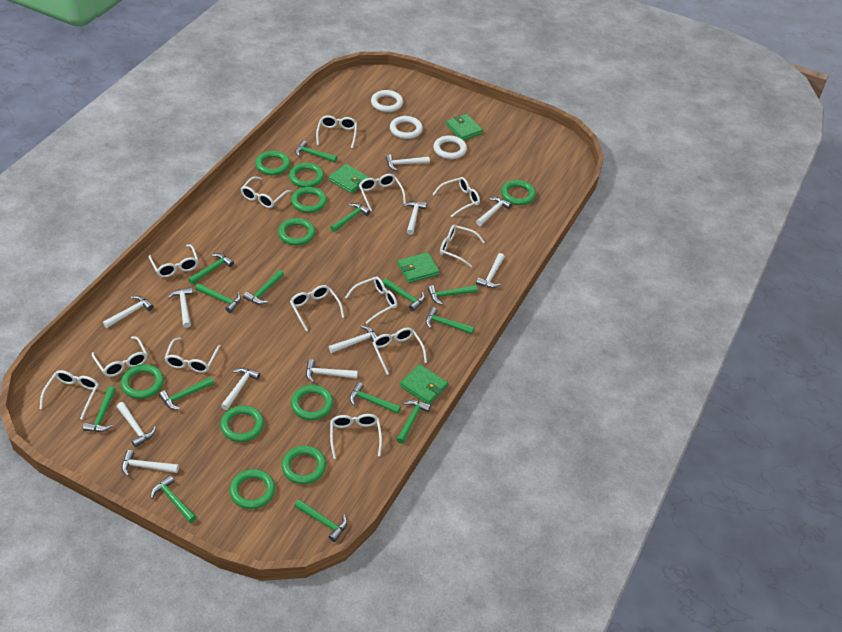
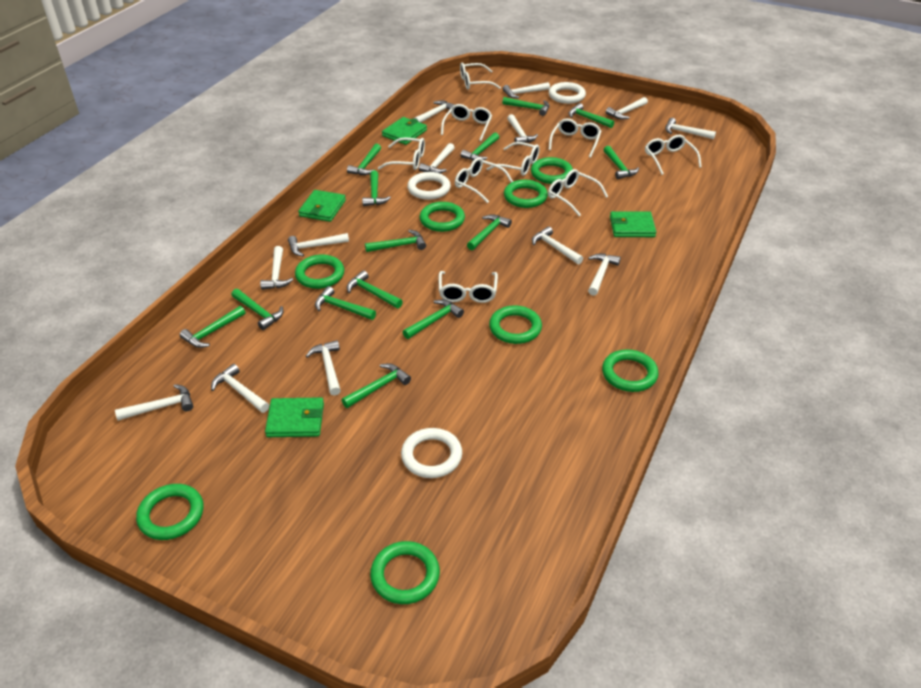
green ring: 10 -> 8
white glasses: 13 -> 9
white hammer: 11 -> 13

